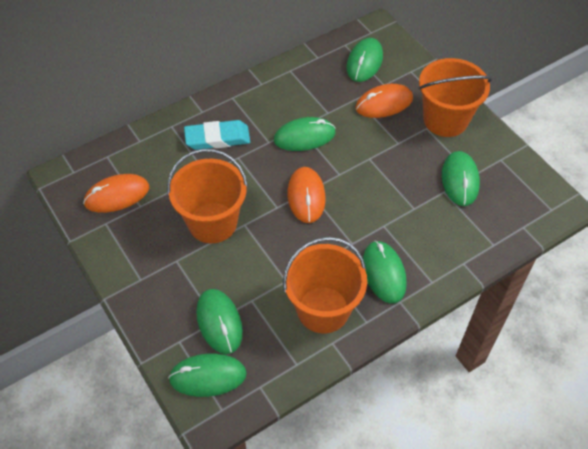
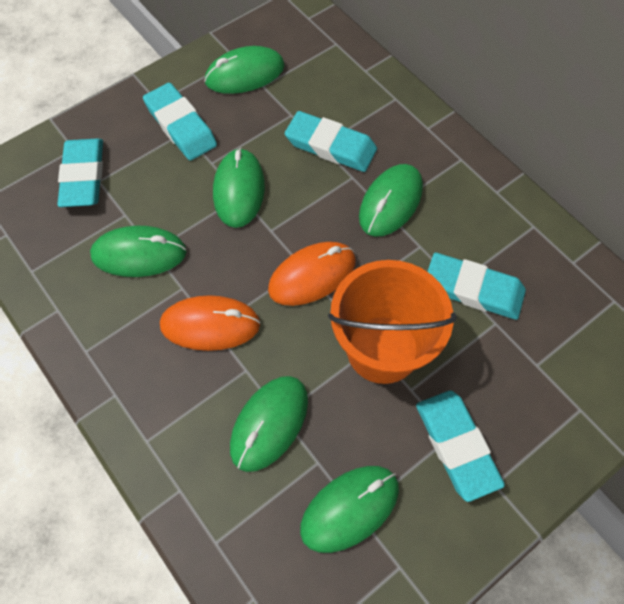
orange bucket: 3 -> 1
orange mouse: 3 -> 2
turquoise eraser: 1 -> 5

